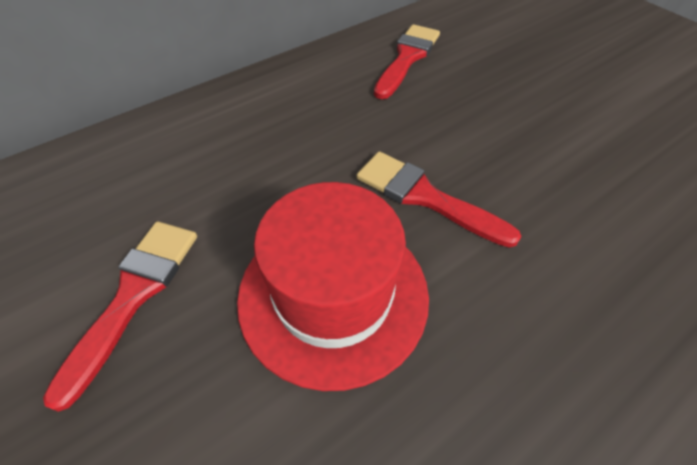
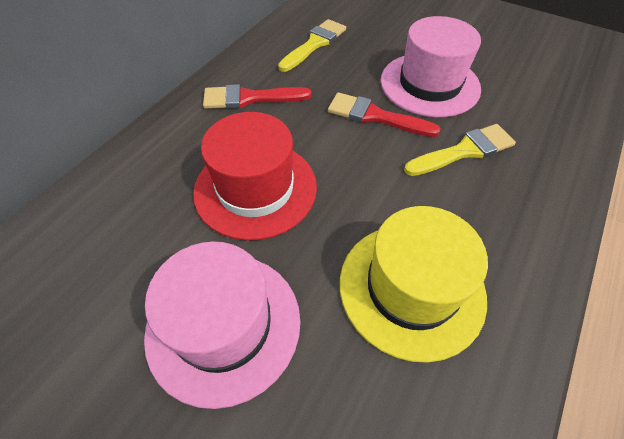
pink hat: 0 -> 2
red brush: 3 -> 2
yellow brush: 0 -> 2
yellow hat: 0 -> 1

